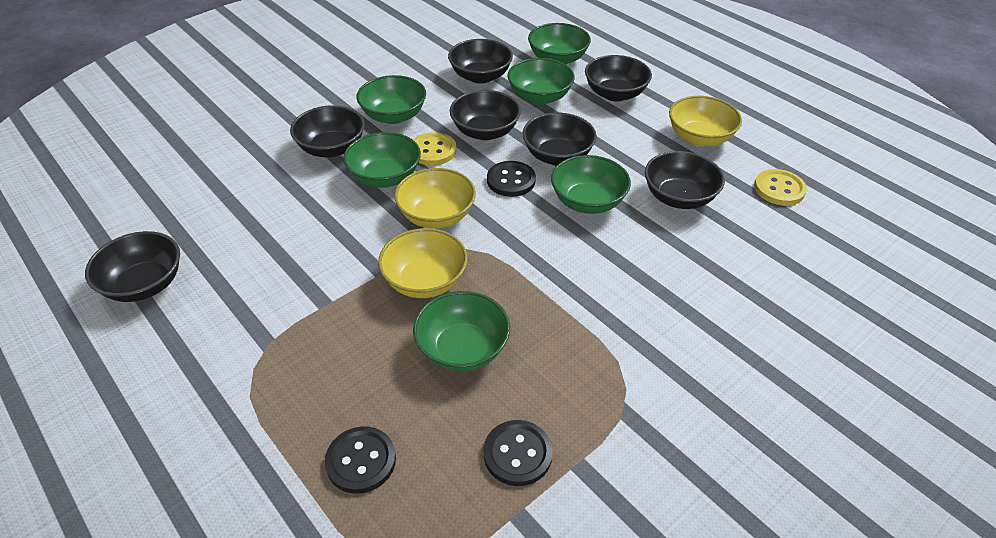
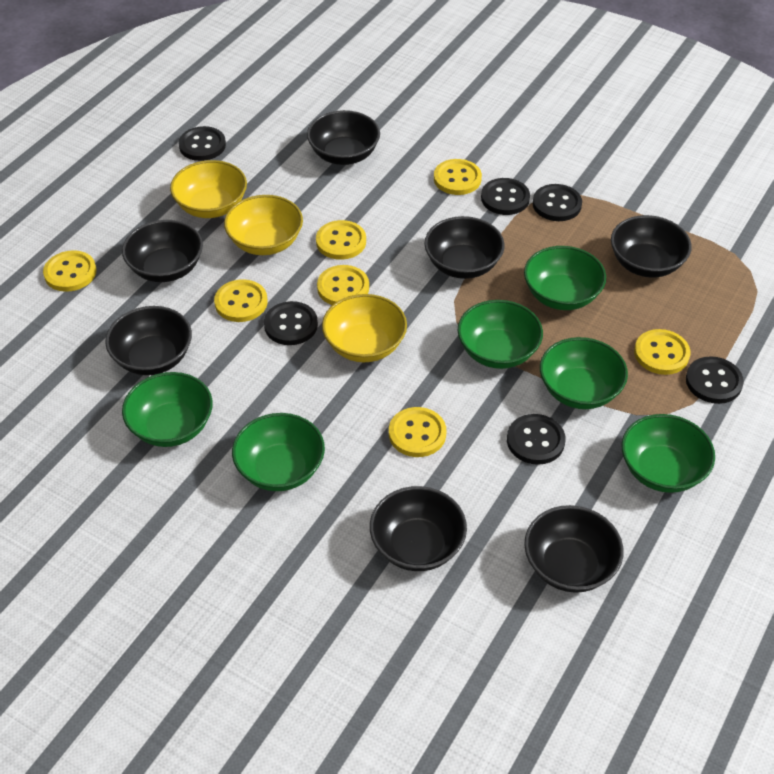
black button: 3 -> 6
yellow button: 2 -> 7

